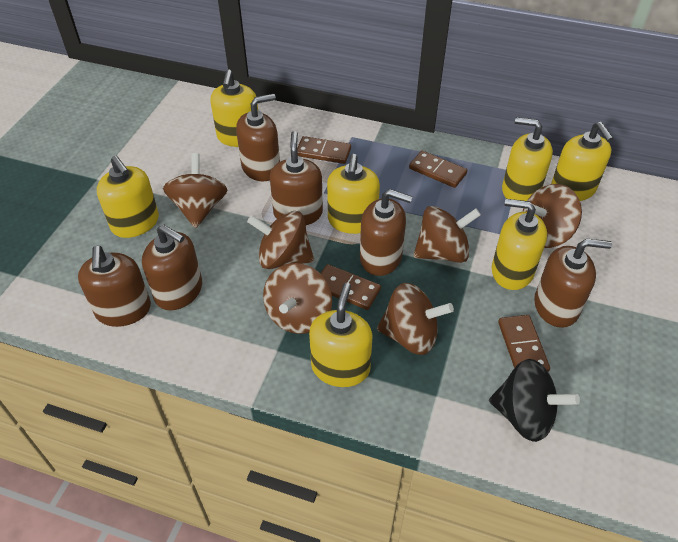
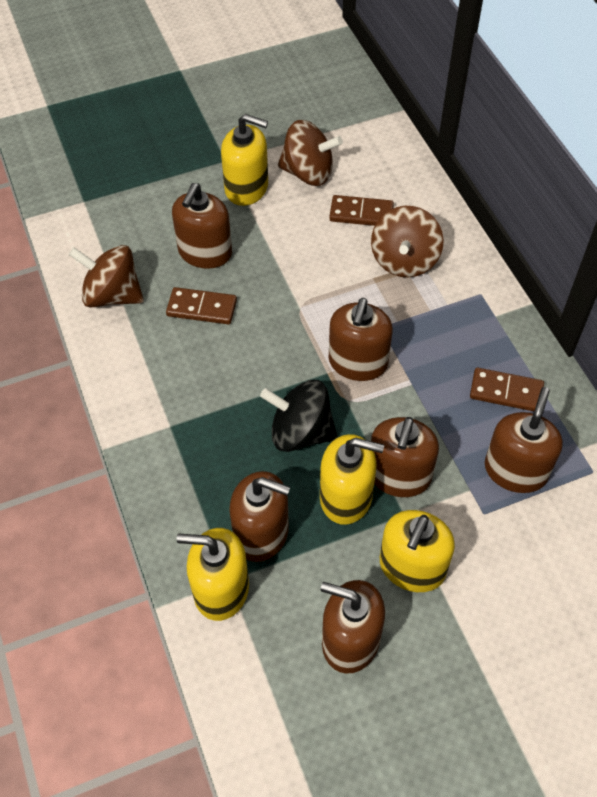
brown domino: 4 -> 3
brown spinning top: 6 -> 3
yellow soap dispenser: 7 -> 4

